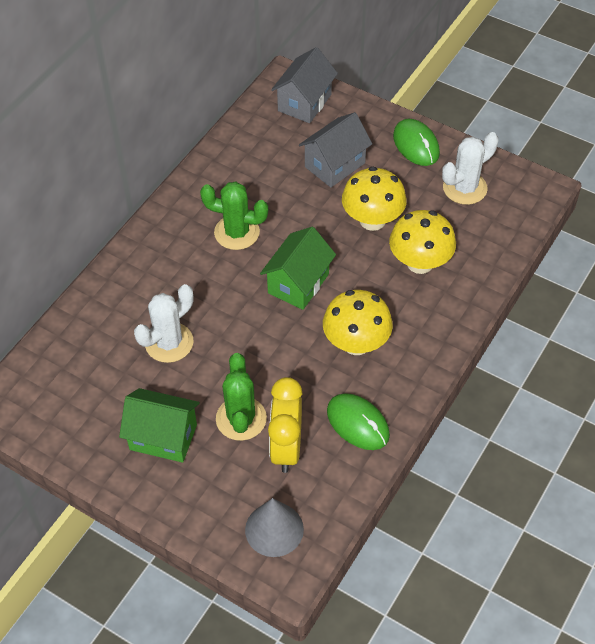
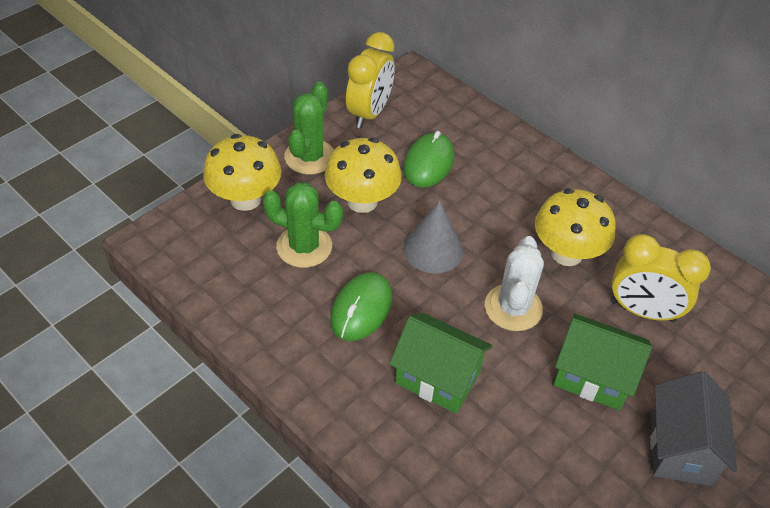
grey house: 2 -> 1
white cactus: 2 -> 1
yellow clock: 1 -> 2

